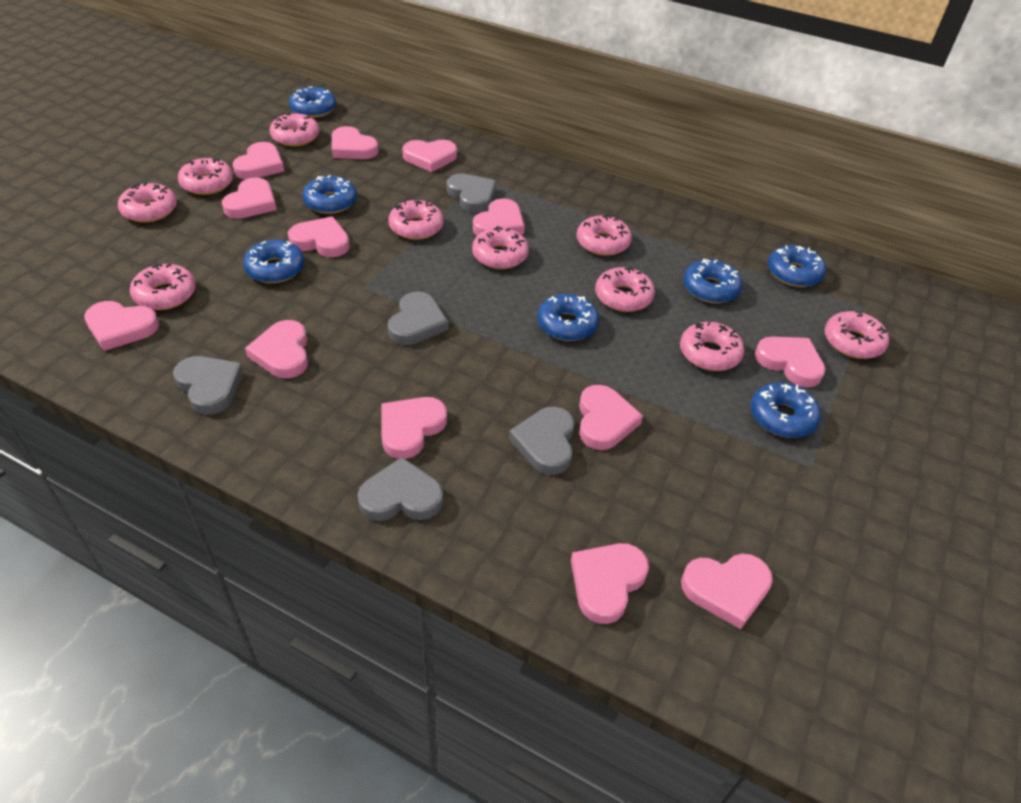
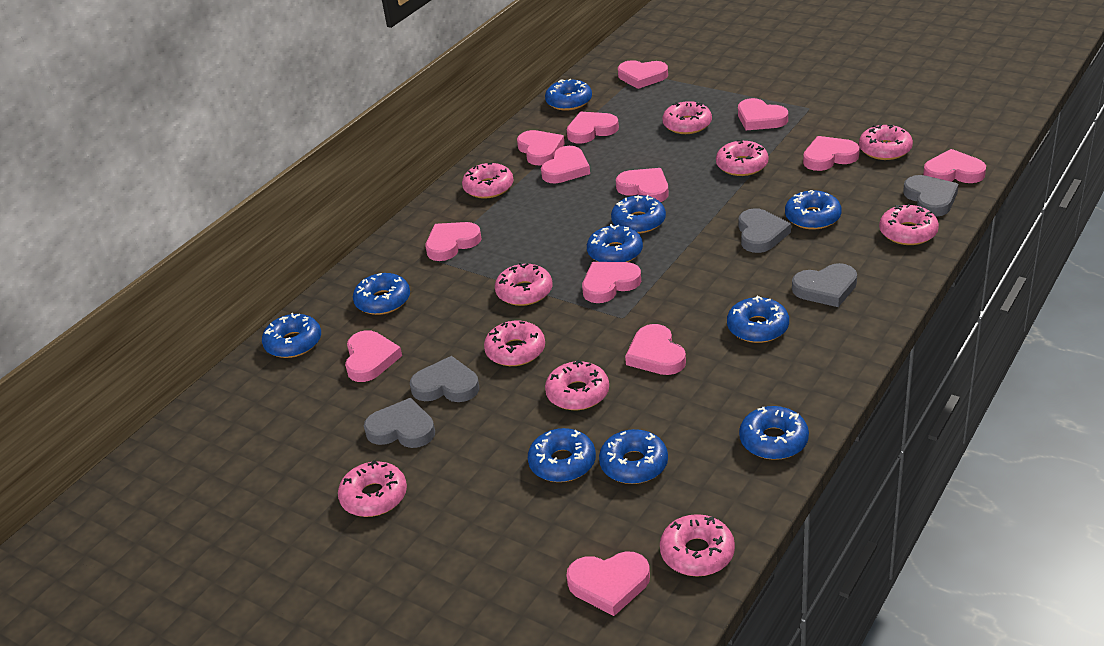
blue donut: 7 -> 10

